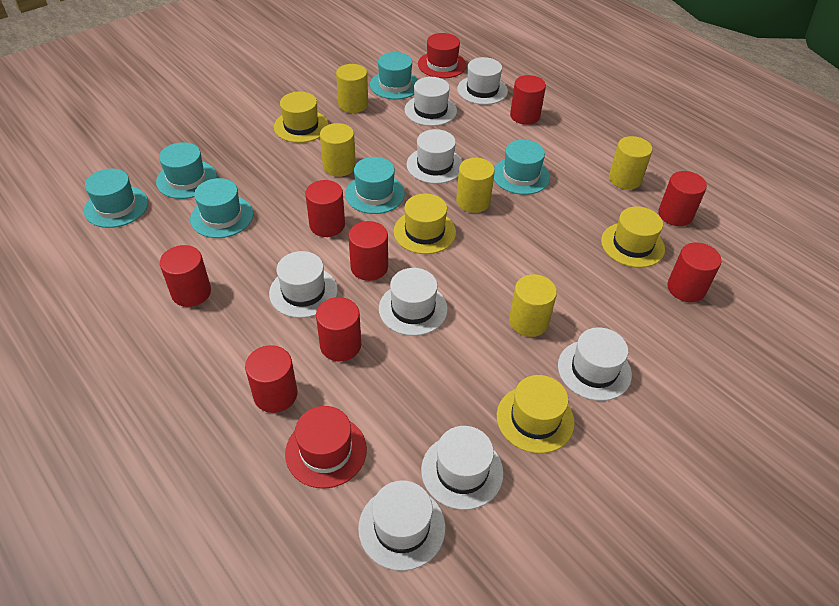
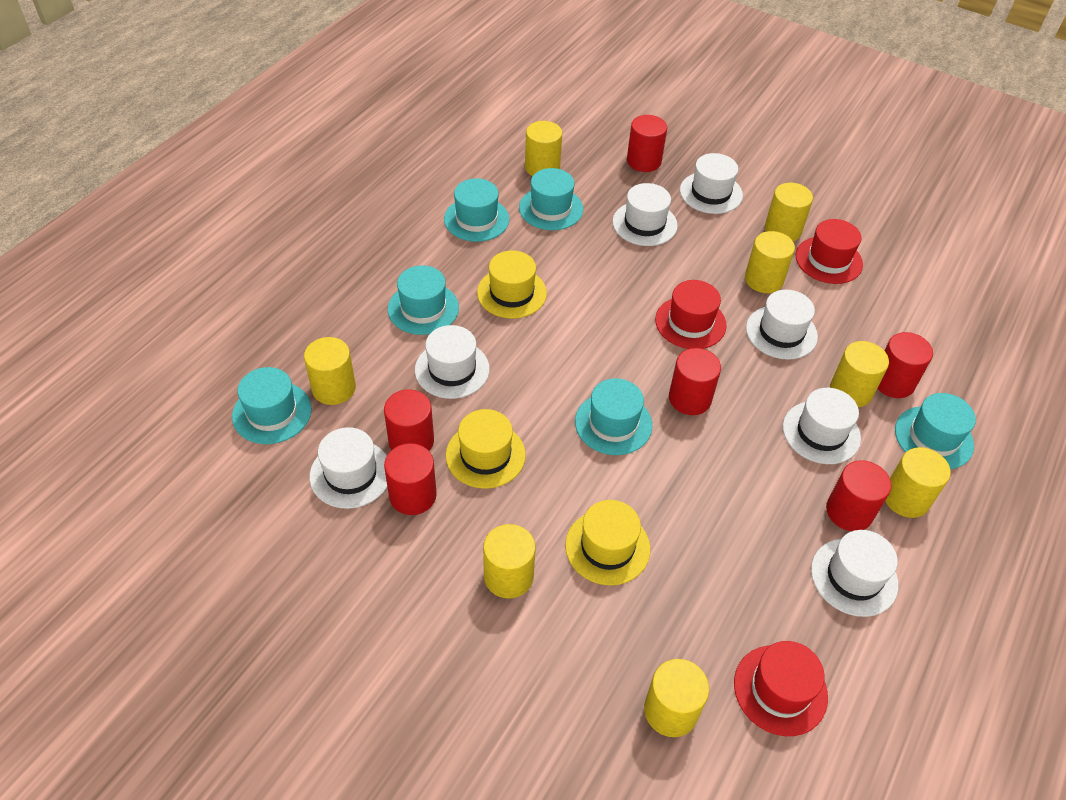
red cylinder: 8 -> 6
red hat: 2 -> 3
white hat: 8 -> 7
yellow cylinder: 5 -> 8
yellow hat: 4 -> 3

